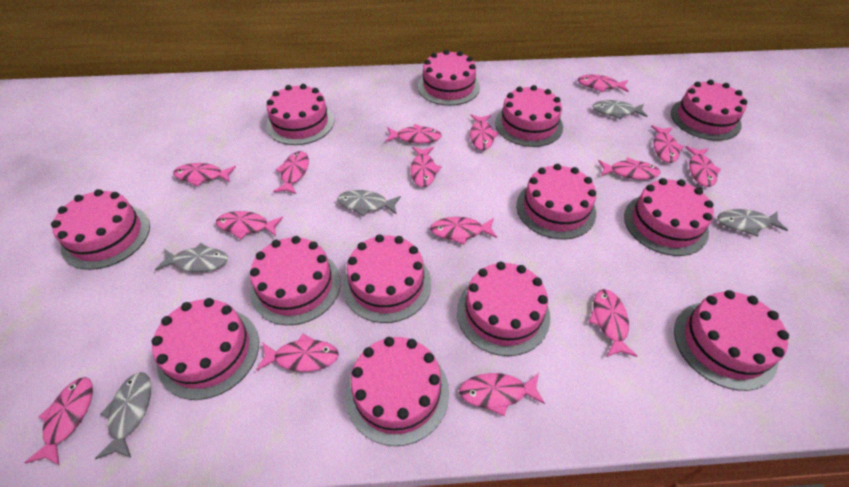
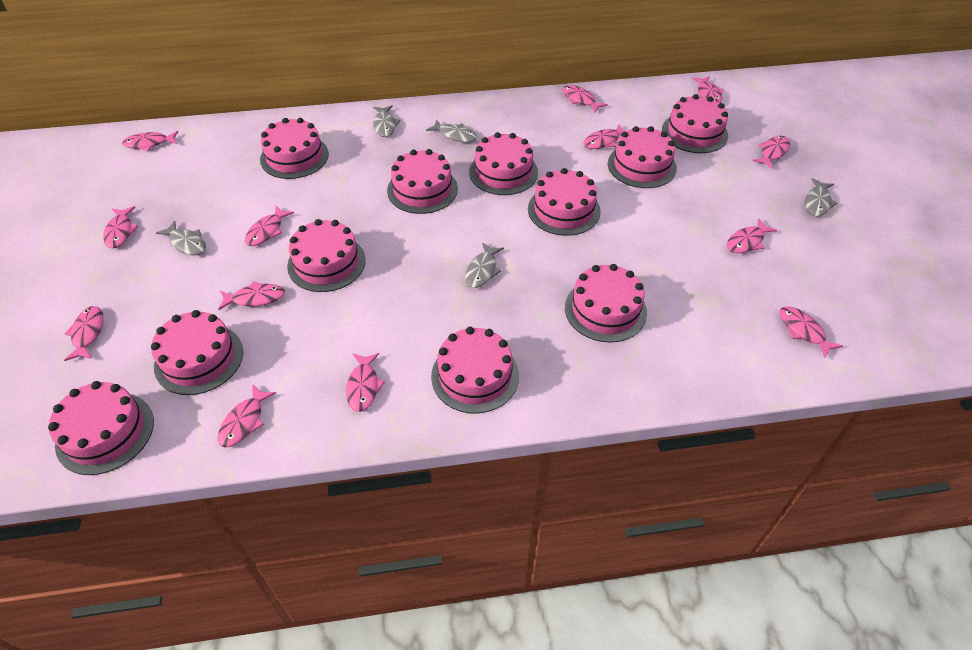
pink cake: 13 -> 11
pink fish: 15 -> 13

